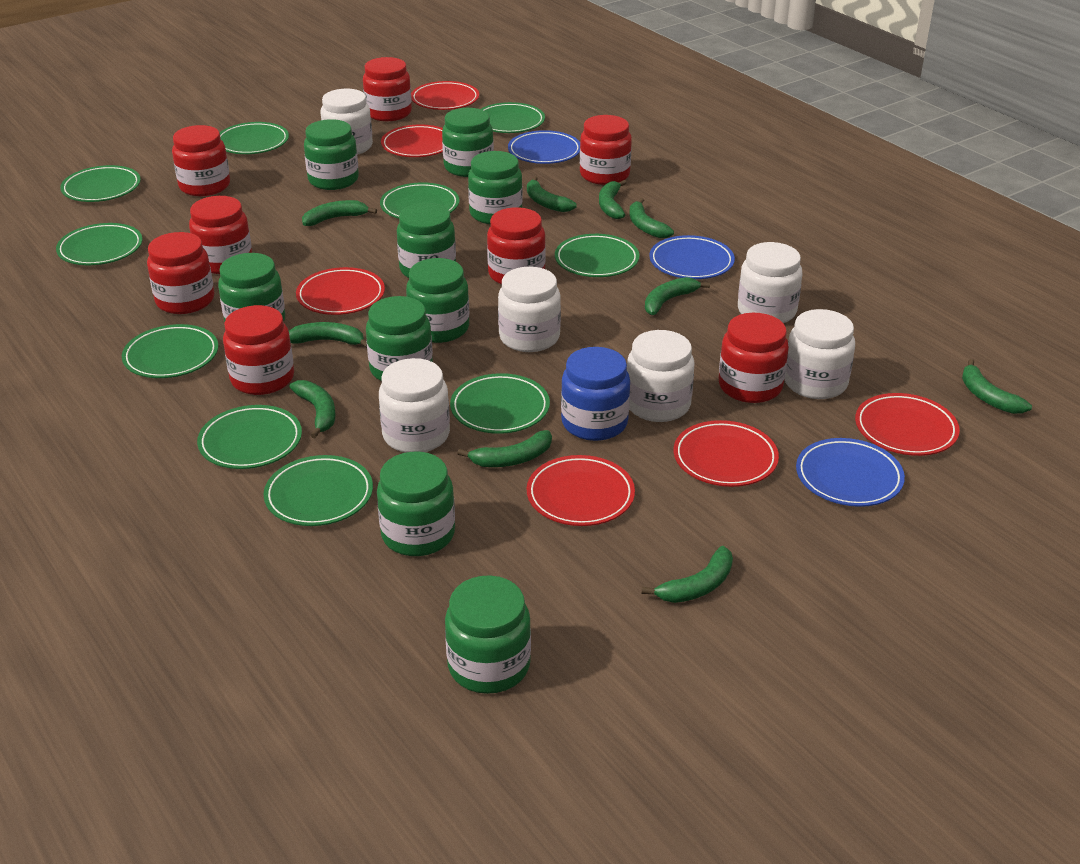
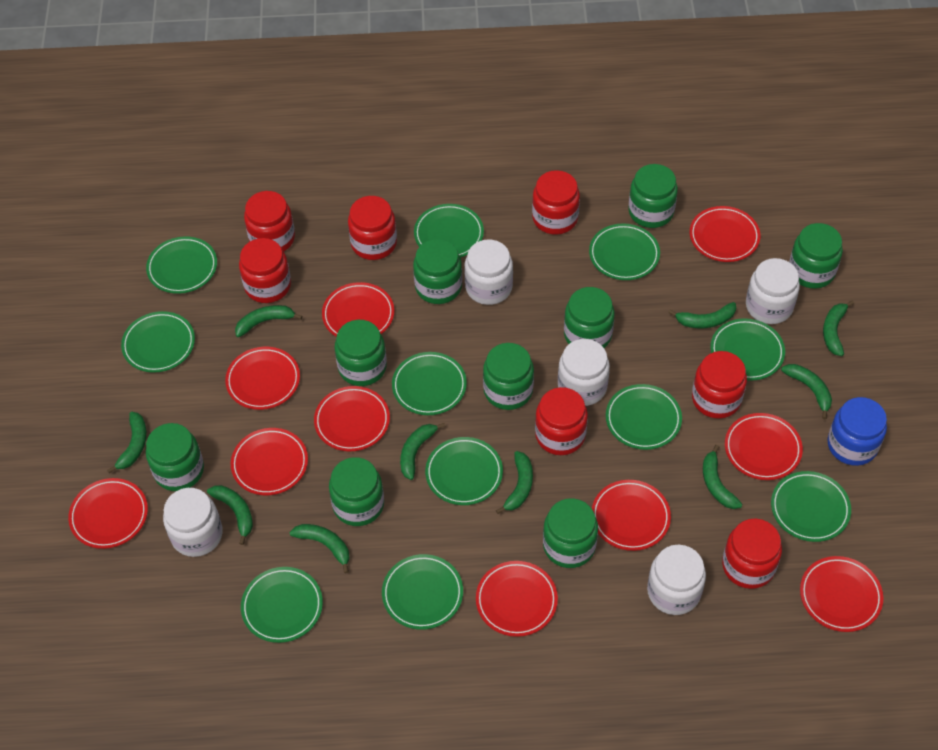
blue plate: 3 -> 0
green plate: 10 -> 11
red jar: 8 -> 7
red plate: 6 -> 10
white jar: 6 -> 5

